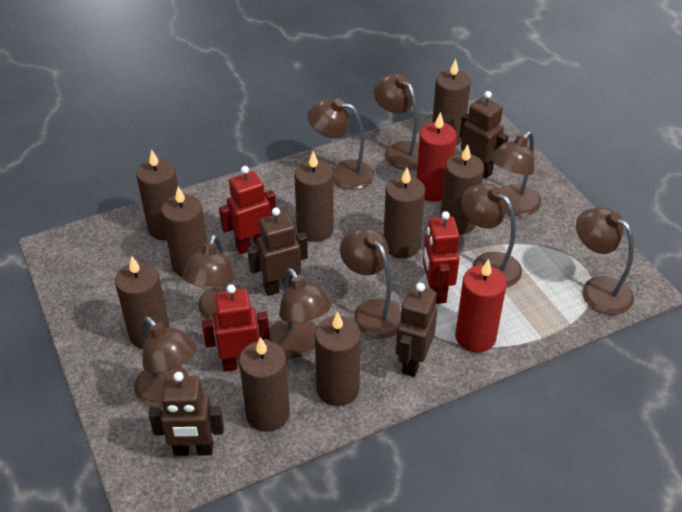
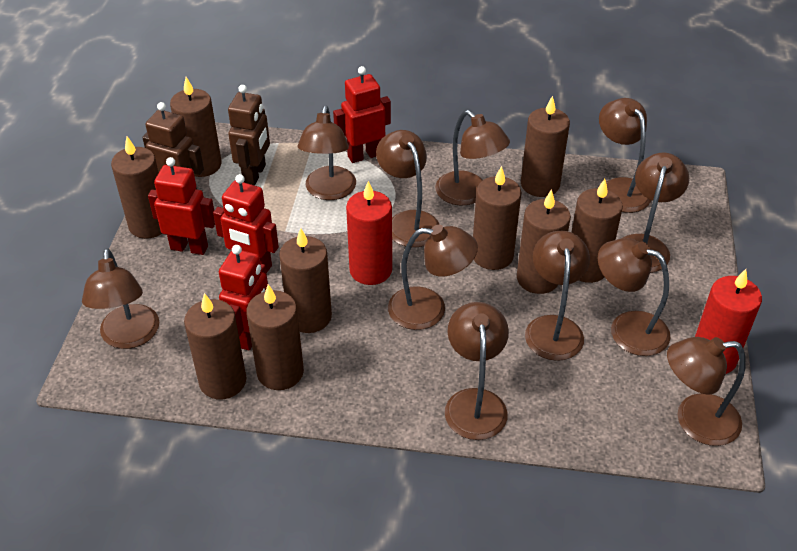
brown lamp: 9 -> 11
brown robot: 4 -> 2
red robot: 3 -> 4

